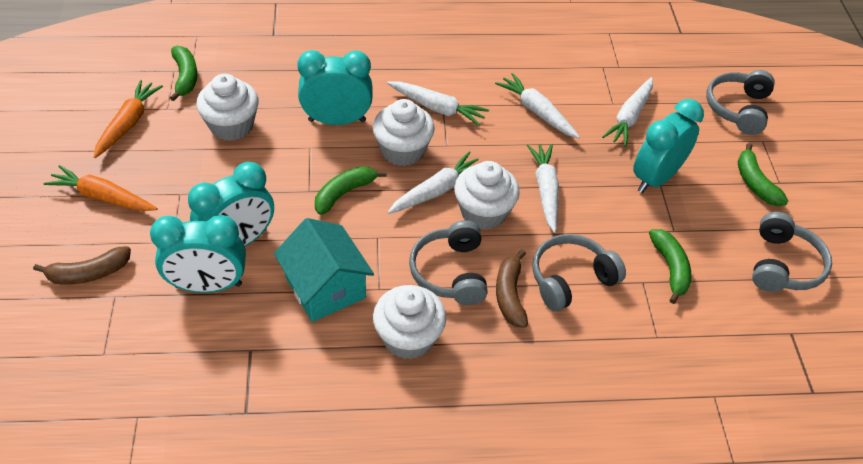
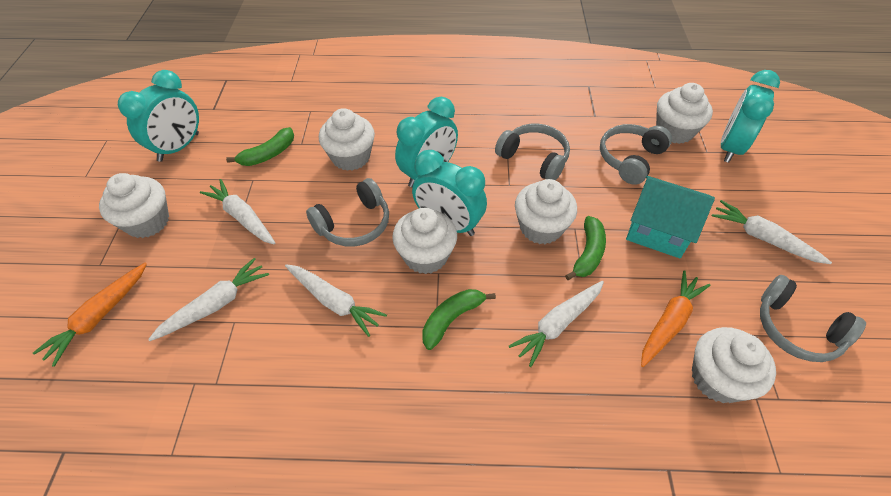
brown banana: 2 -> 0
green banana: 4 -> 3
white cupcake: 4 -> 6

